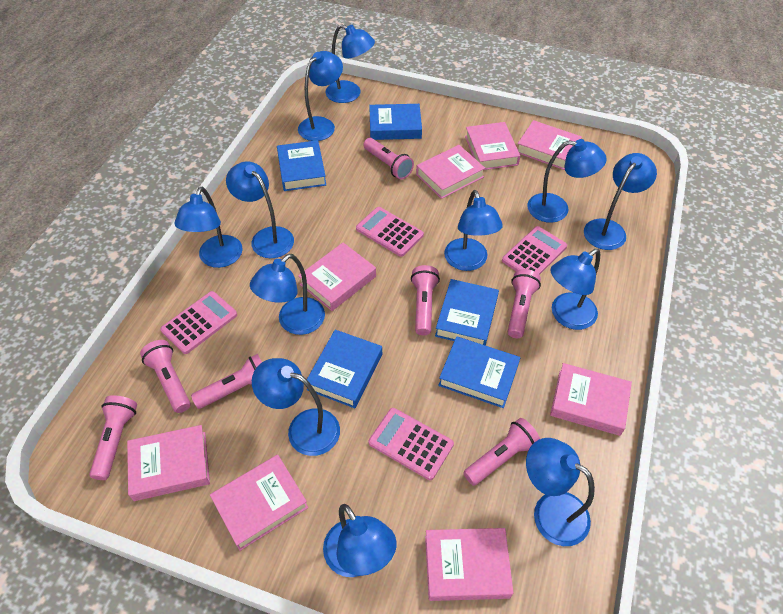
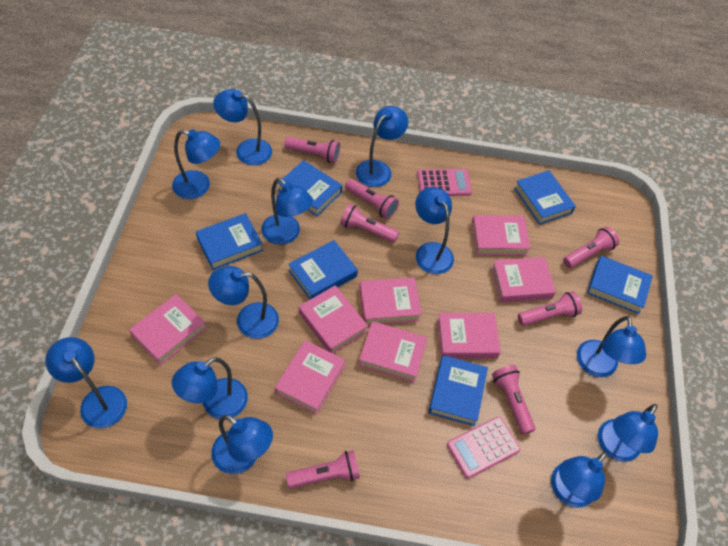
blue book: 5 -> 6
pink calculator: 4 -> 2

